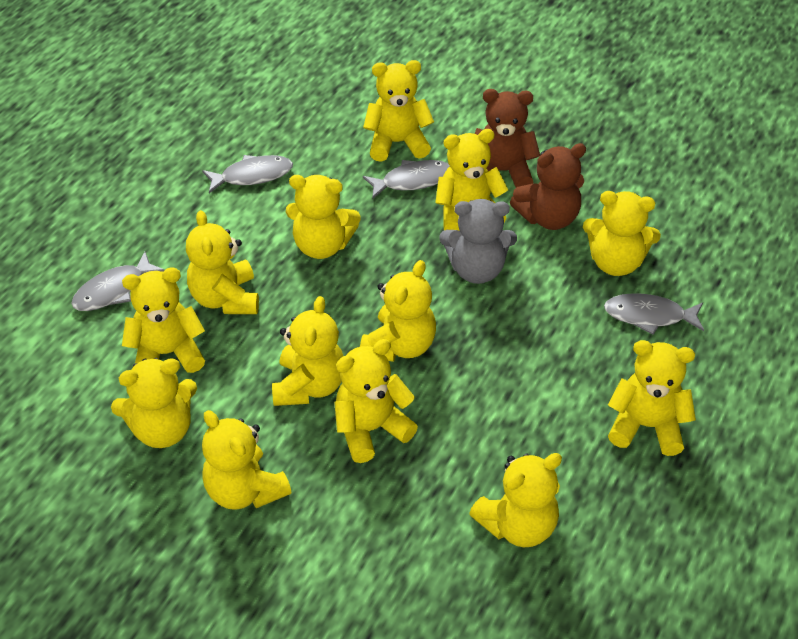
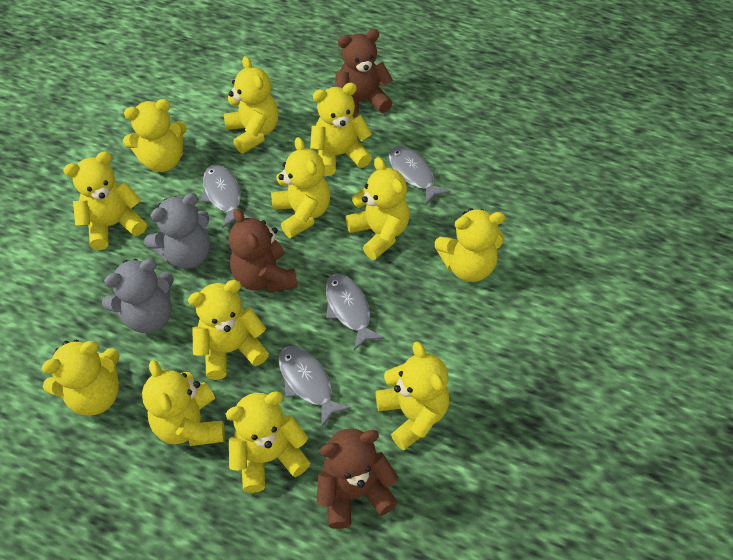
brown teddy bear: 2 -> 3
grey teddy bear: 1 -> 2
yellow teddy bear: 13 -> 12

